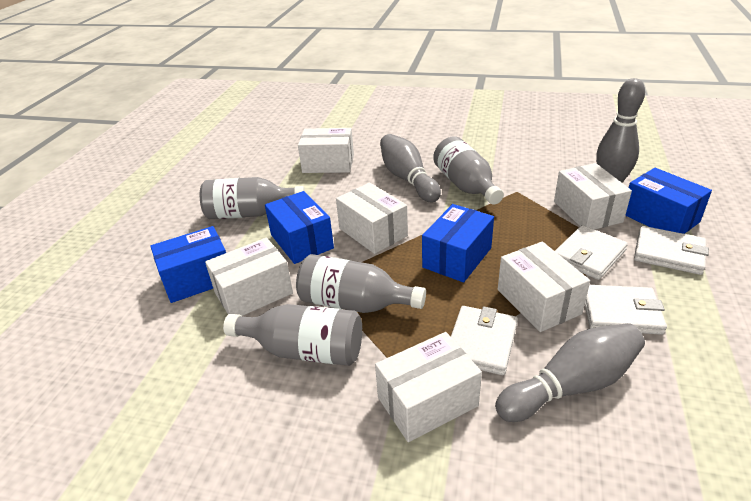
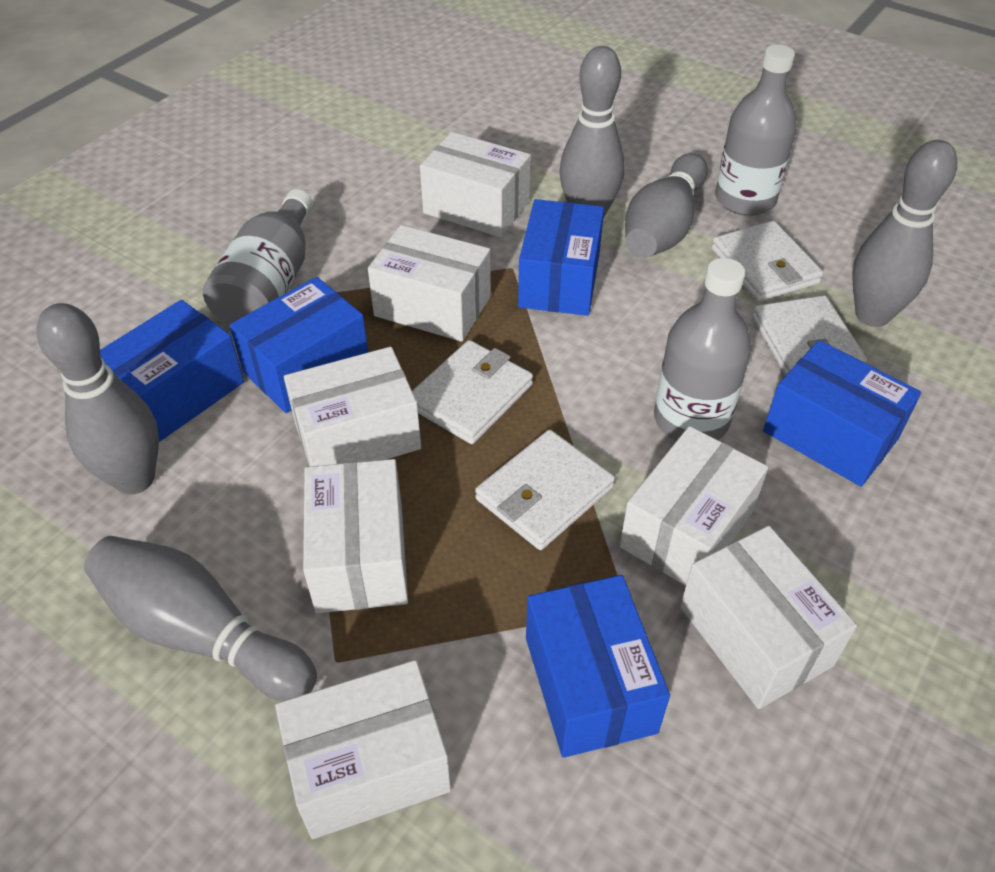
blue box: 4 -> 5
grey bottle: 4 -> 3
grey bowling pin: 3 -> 5
white box: 6 -> 7

